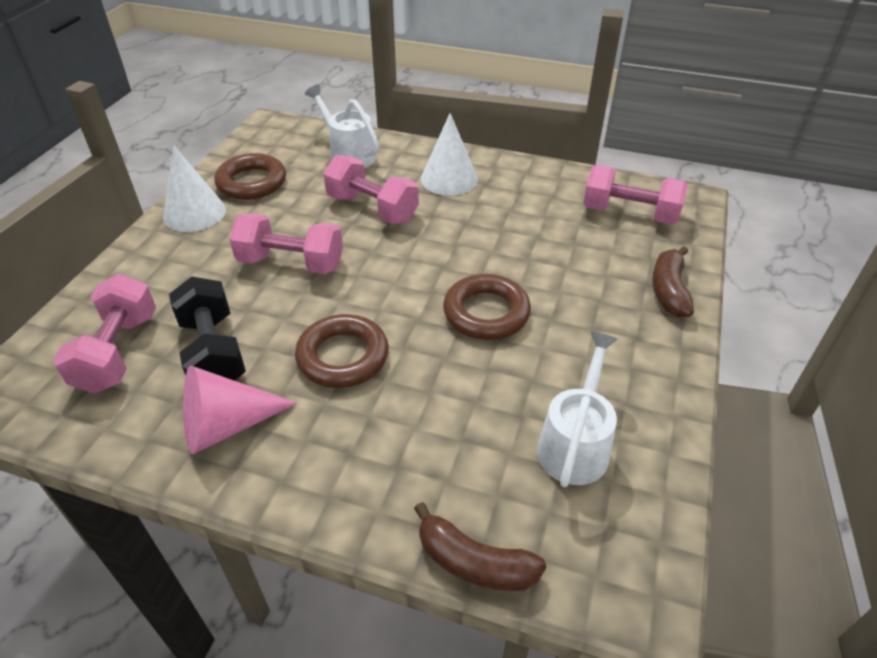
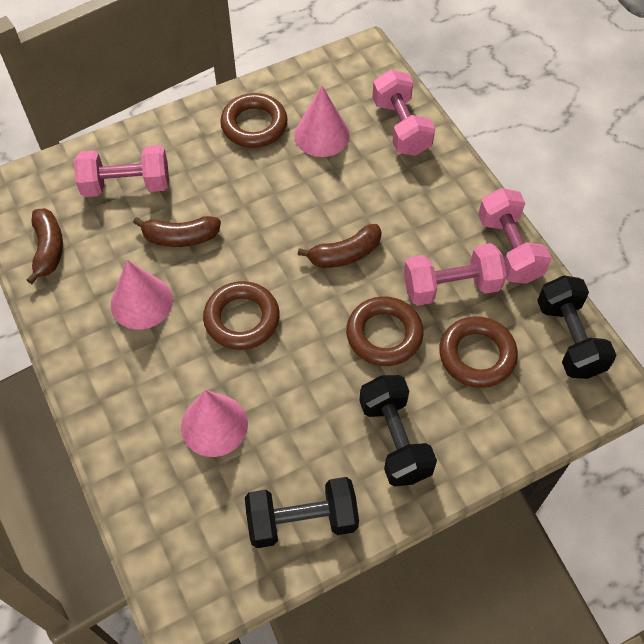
black dumbbell: 1 -> 3
brown banana: 2 -> 3
brown ring: 3 -> 4
pink cone: 1 -> 3
white cone: 2 -> 0
white watering can: 2 -> 0

